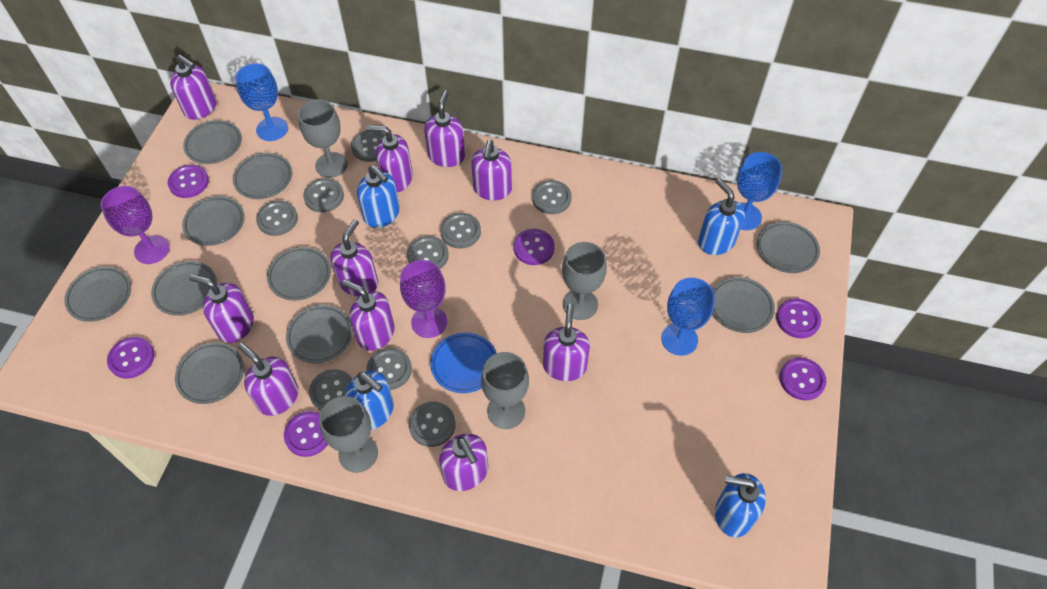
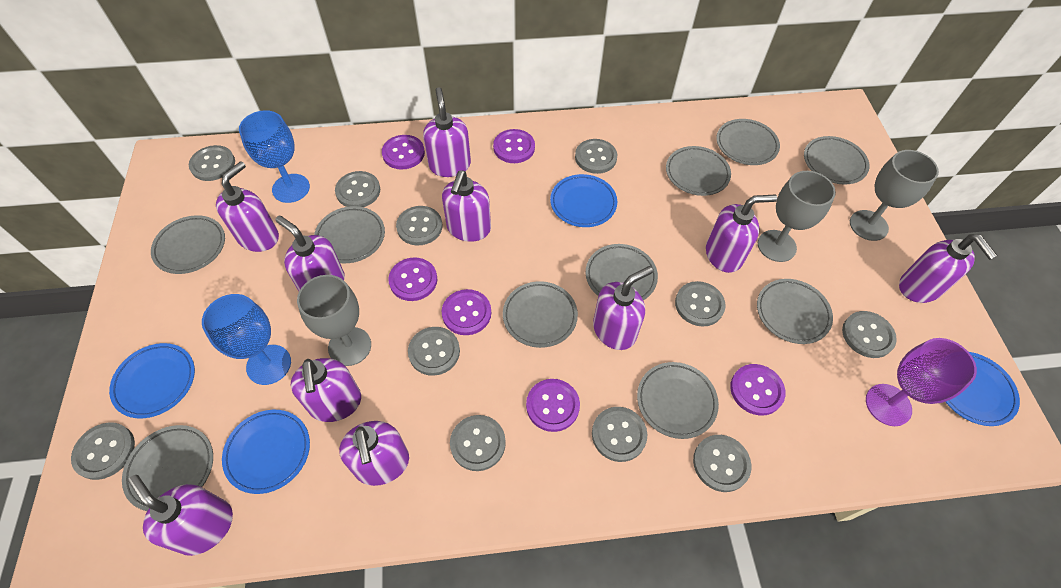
blue goblet: 3 -> 2
blue plate: 1 -> 4
blue soap dispenser: 4 -> 0
grey button: 9 -> 11
grey goblet: 4 -> 3
purple goblet: 2 -> 1

